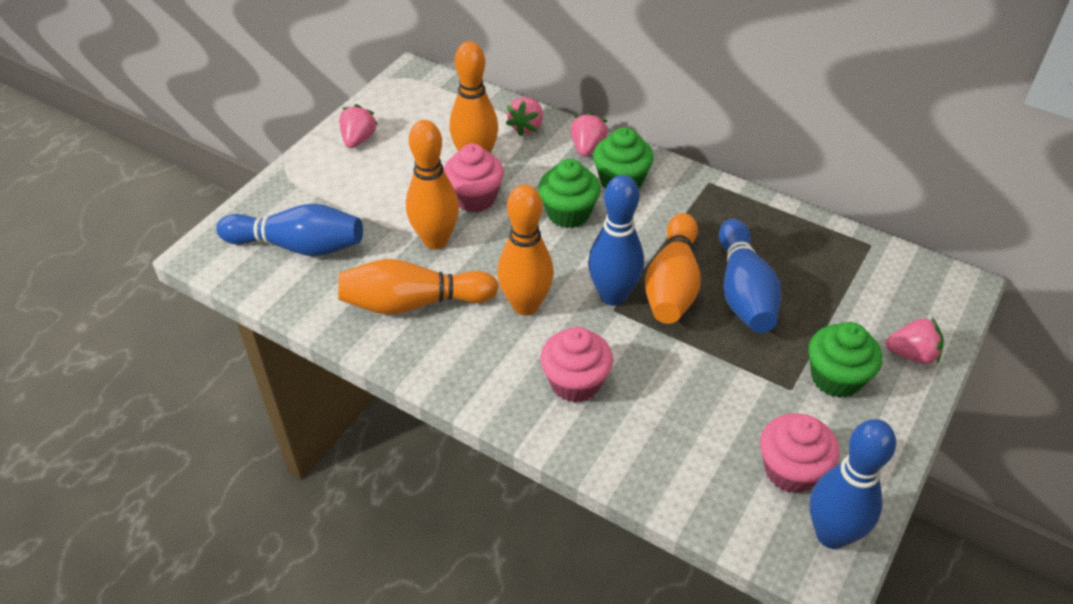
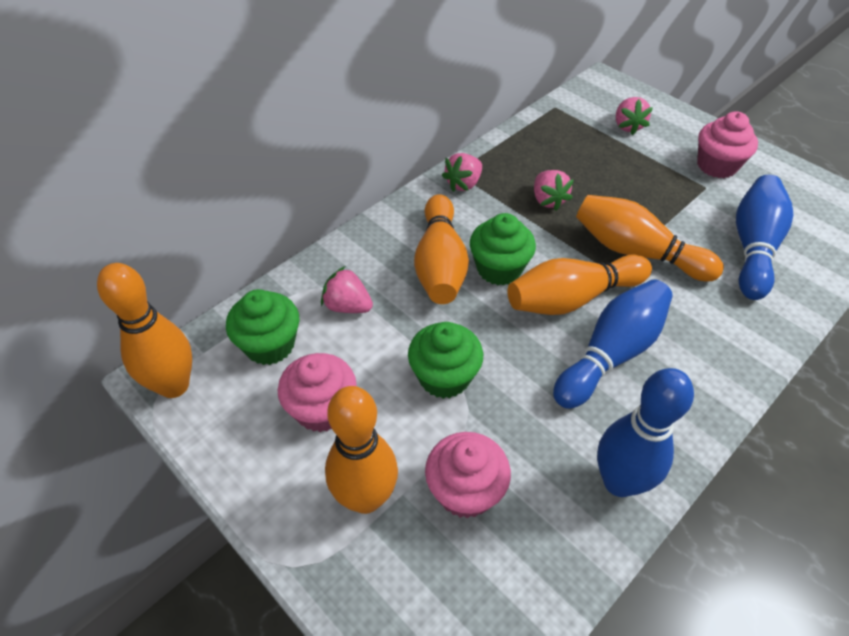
blue bowling pin: 4 -> 3

